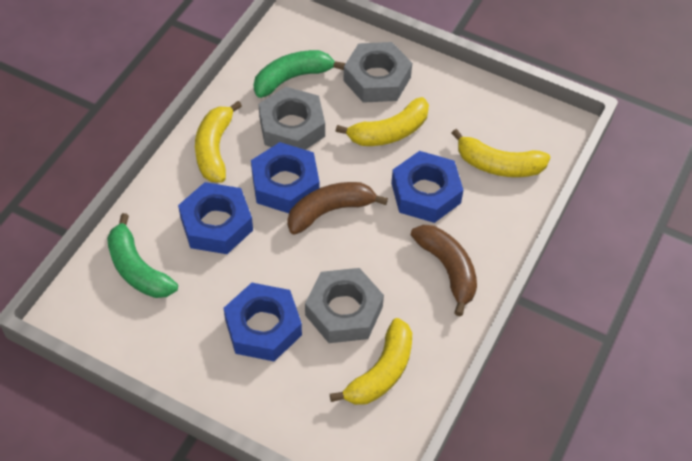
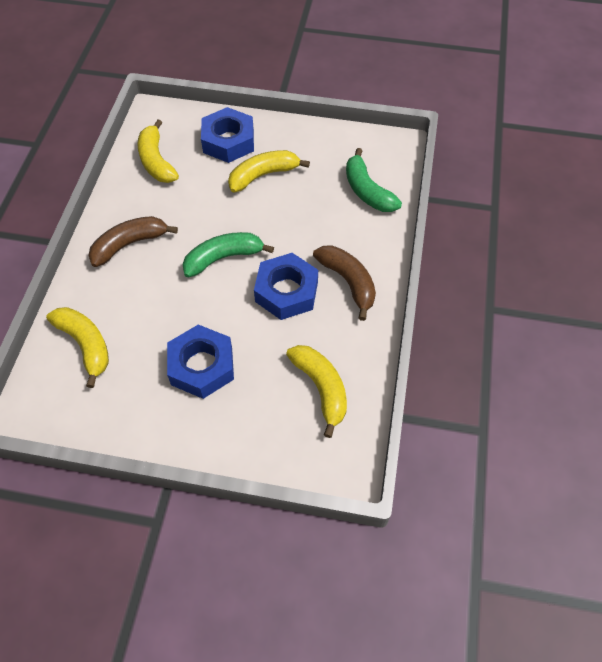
blue nut: 4 -> 3
grey nut: 3 -> 0

